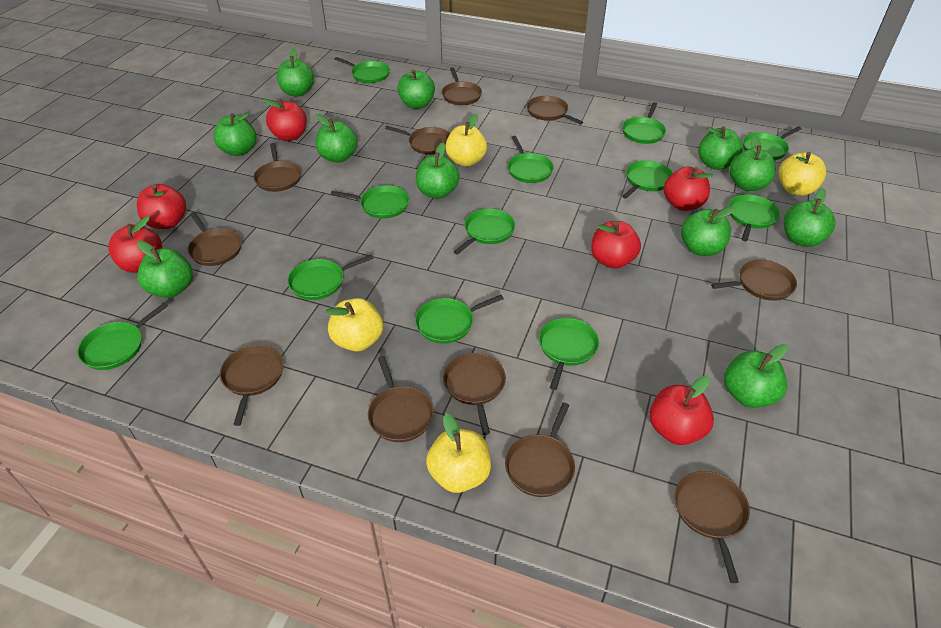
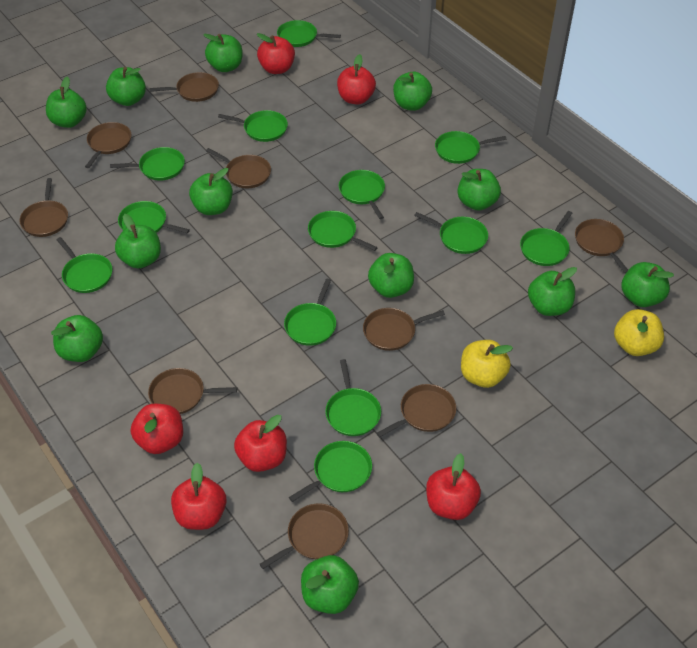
brown pan: 11 -> 9
green apple: 11 -> 12
green pan: 12 -> 13
yellow apple: 4 -> 2

